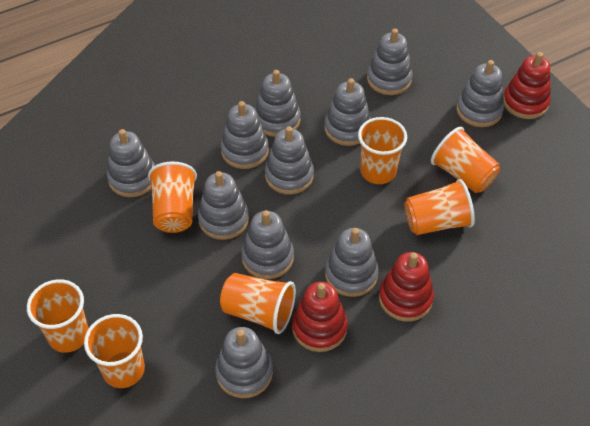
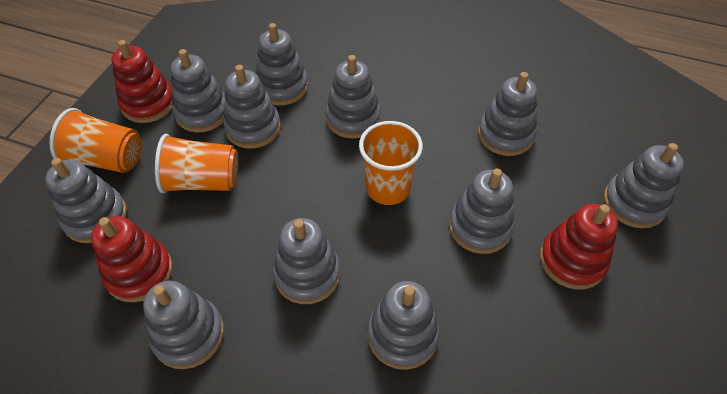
orange cup: 7 -> 3

